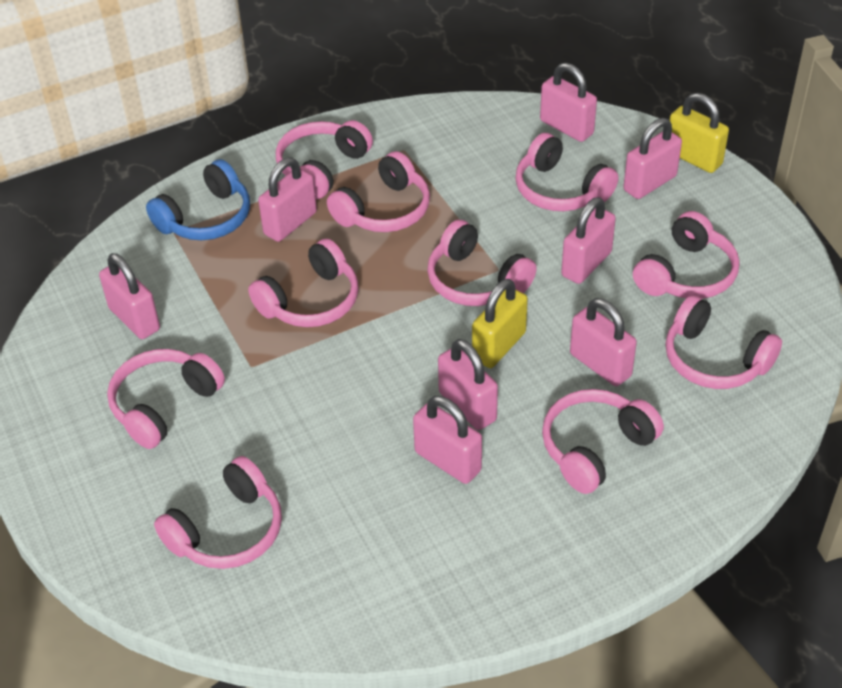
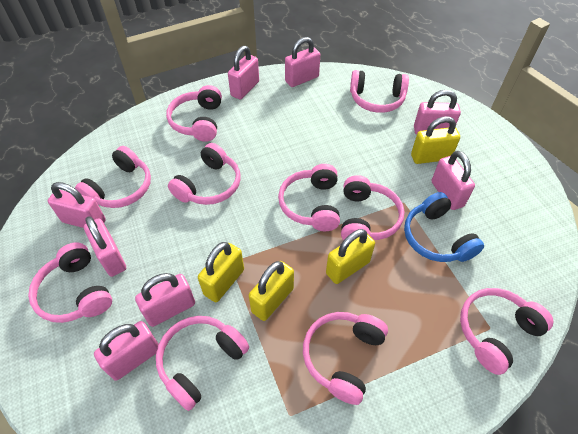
yellow padlock: 2 -> 4

